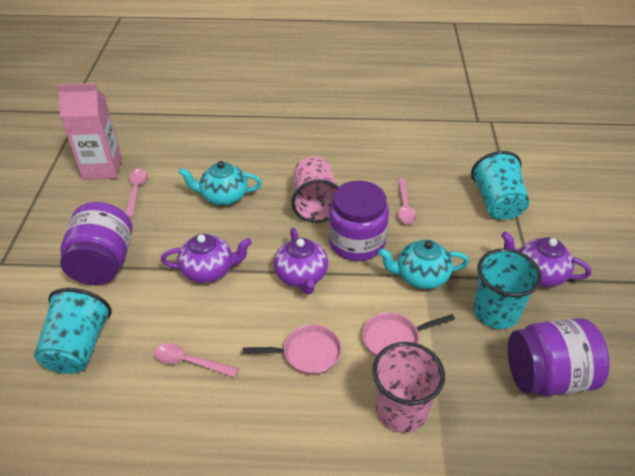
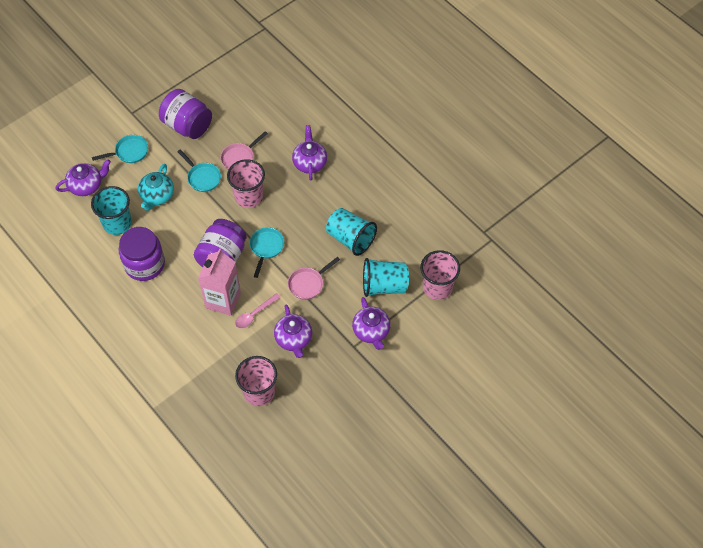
pink cup: 2 -> 3
pink spoon: 3 -> 1
purple teapot: 3 -> 4
turquoise pan: 0 -> 3
turquoise teapot: 2 -> 1

